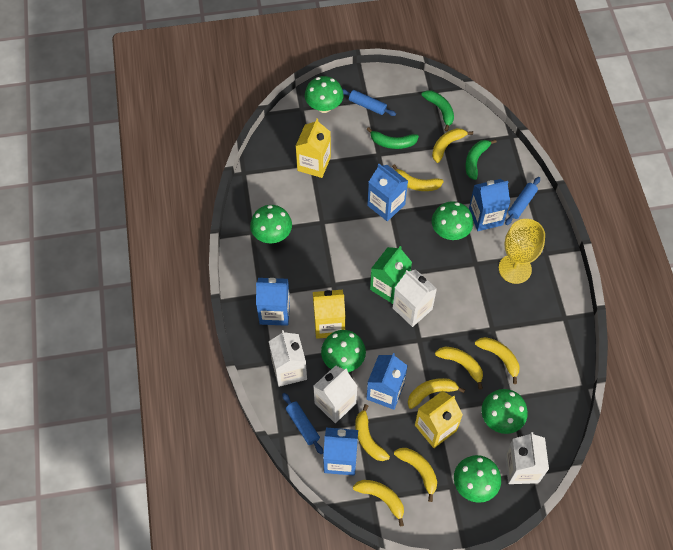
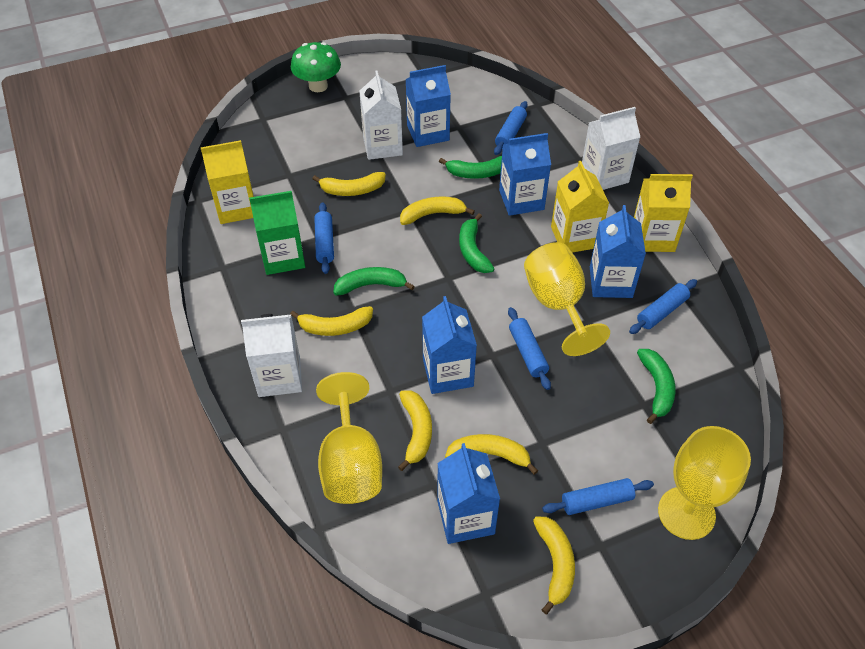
blue rolling pin: 3 -> 5
green banana: 3 -> 4
green mushroom: 6 -> 1
white carton: 4 -> 3
yellow banana: 8 -> 6
yellow goblet: 1 -> 3

